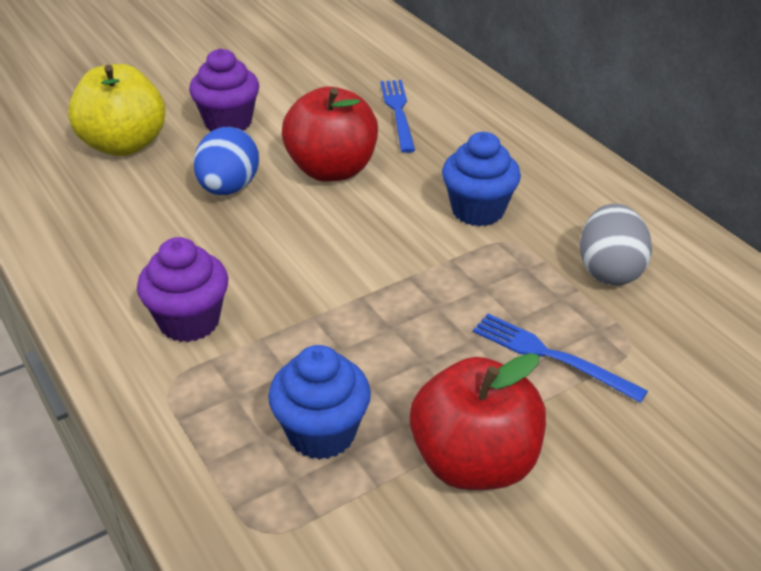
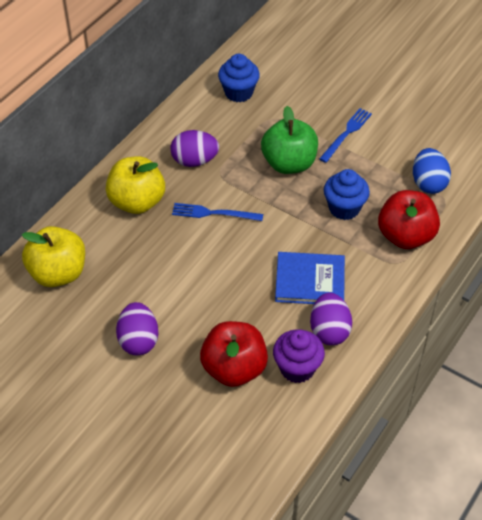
blue book: 0 -> 1
green apple: 0 -> 1
grey egg: 1 -> 0
purple cupcake: 2 -> 1
purple egg: 0 -> 3
yellow apple: 1 -> 2

